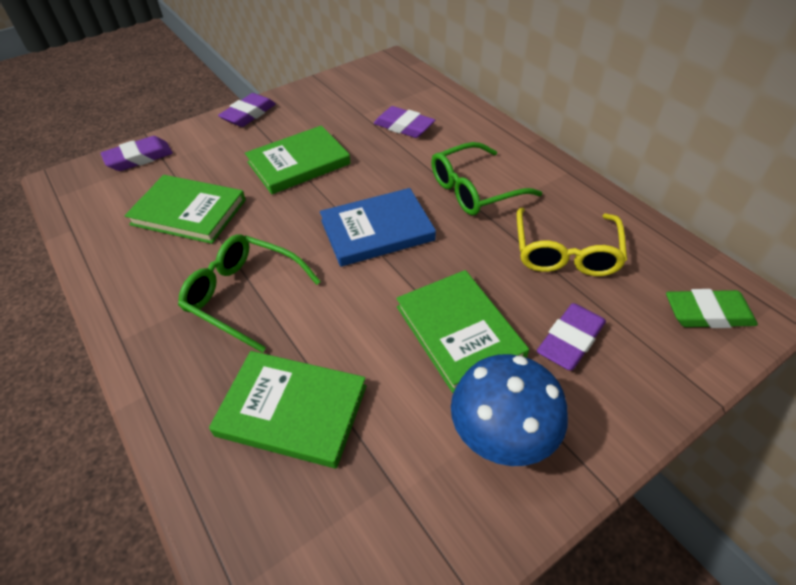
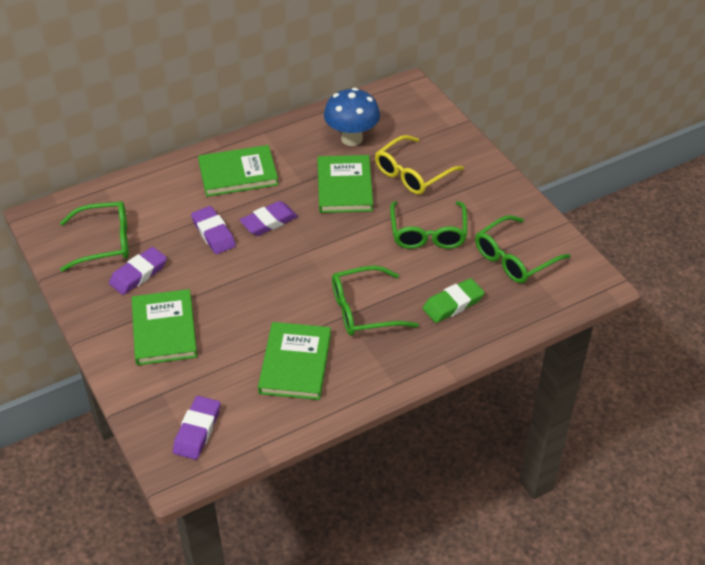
blue book: 1 -> 0
green glasses: 2 -> 4

